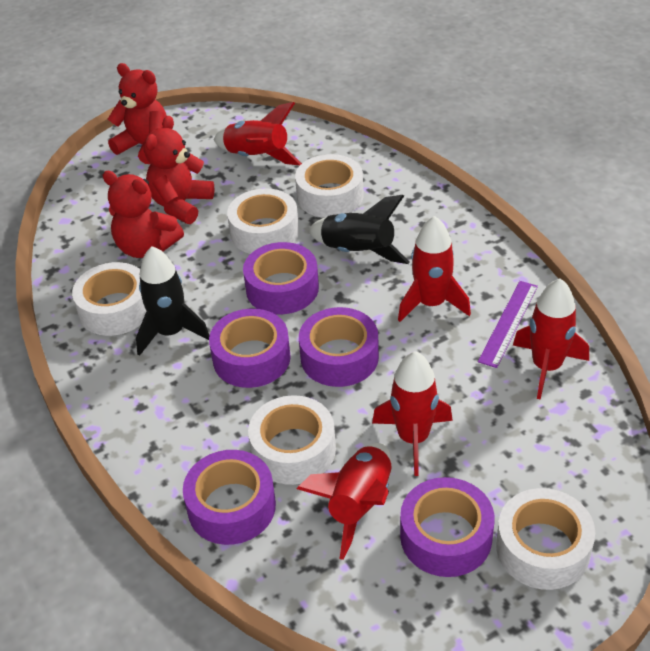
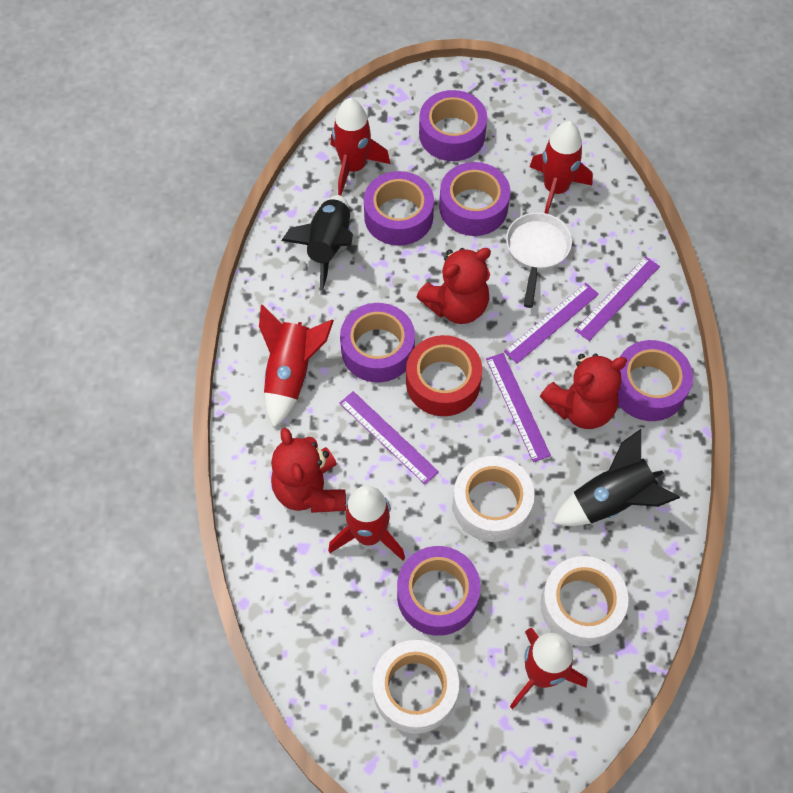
purple ruler: 1 -> 4
purple tape: 5 -> 6
red tape: 0 -> 1
white pan: 0 -> 1
white tape: 5 -> 3

